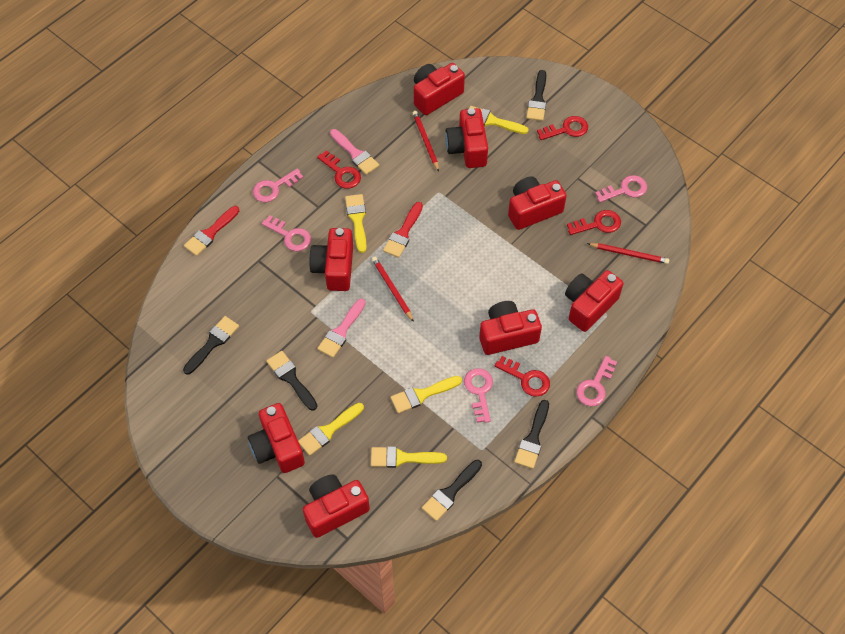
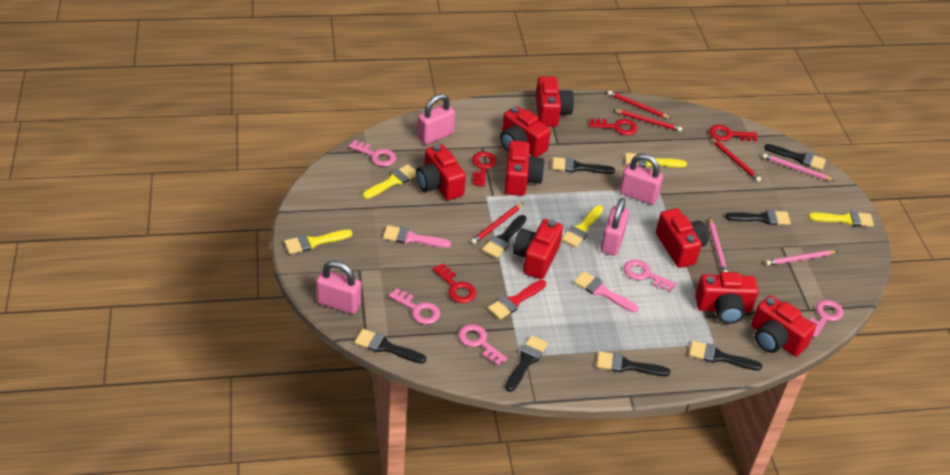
black brush: 5 -> 8
pink padlock: 0 -> 4
pink pencil: 0 -> 3
red brush: 2 -> 1
red pencil: 3 -> 4

